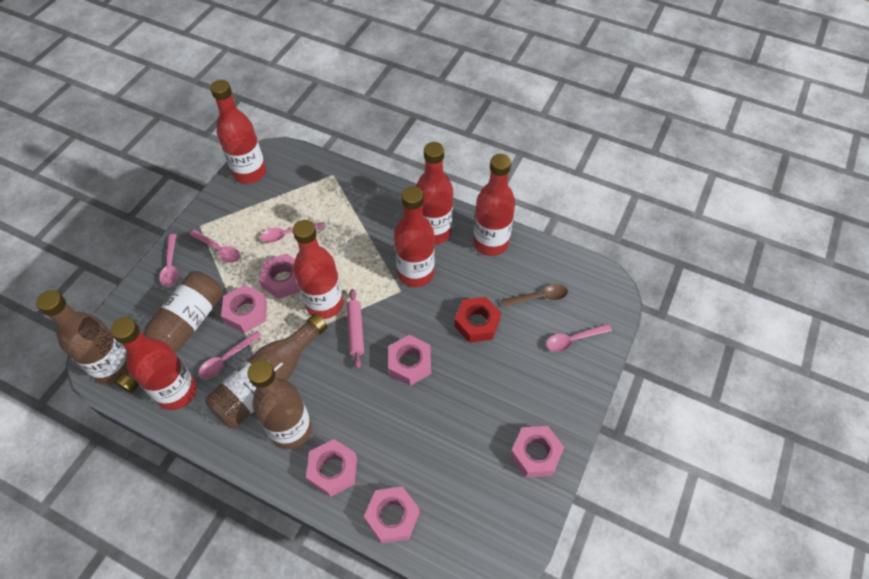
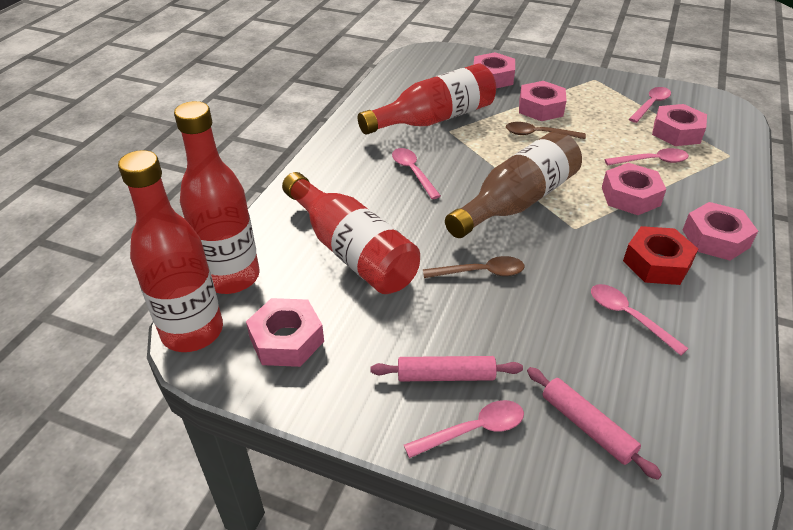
brown bottle: 4 -> 1
brown spoon: 1 -> 2
pink rolling pin: 1 -> 2
red bottle: 6 -> 4

